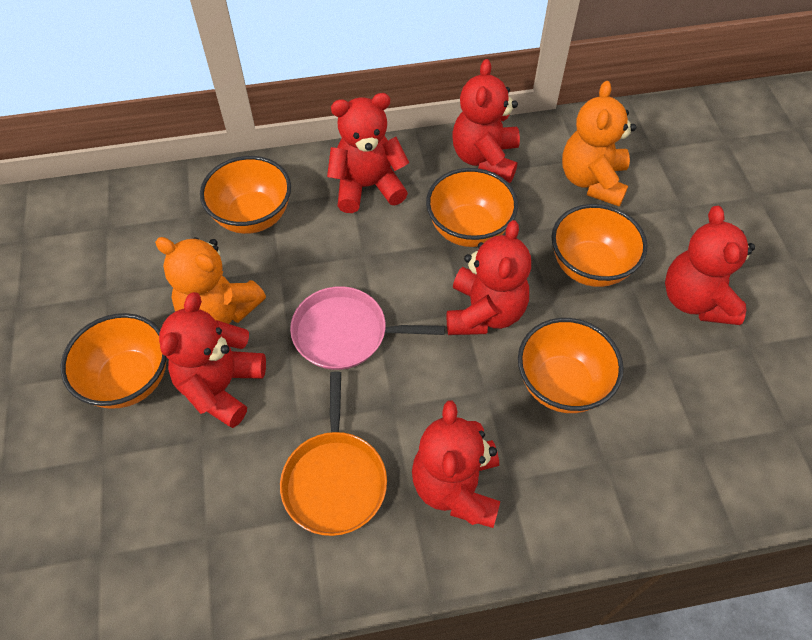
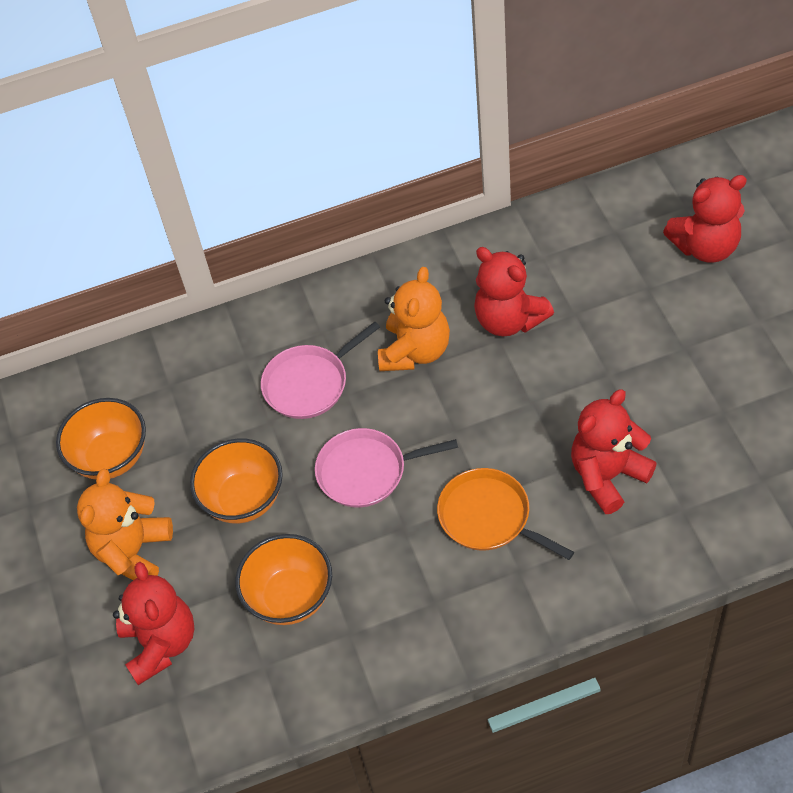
orange bowl: 5 -> 3
pink pan: 1 -> 2
red teddy bear: 6 -> 4

